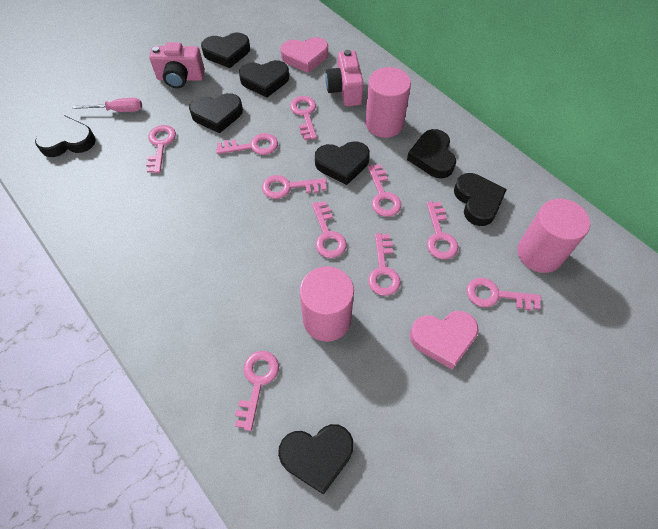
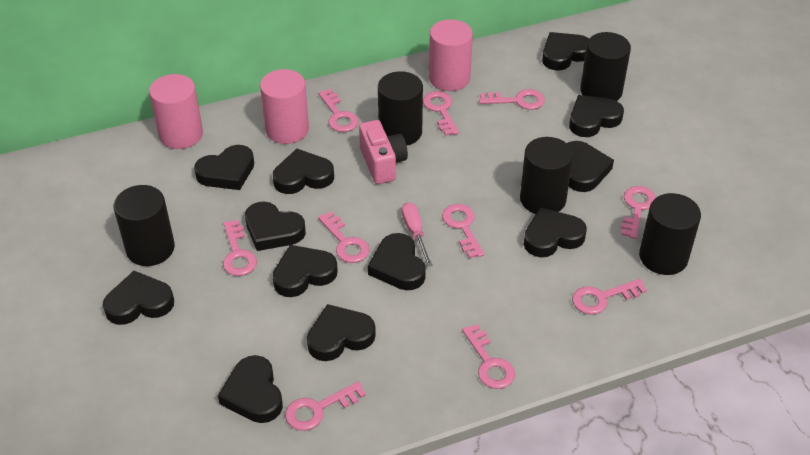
black cylinder: 0 -> 5
black heart: 8 -> 12
pink camera: 2 -> 1
pink heart: 2 -> 0

